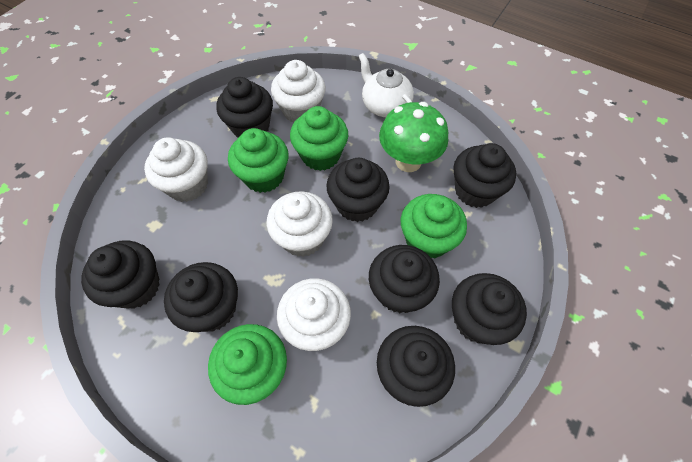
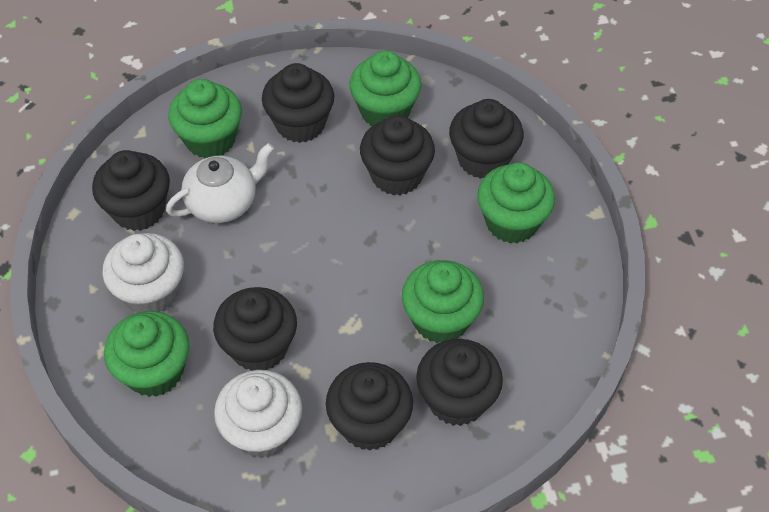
black cupcake: 8 -> 7
green cupcake: 4 -> 5
green mushroom: 1 -> 0
white cupcake: 4 -> 2

